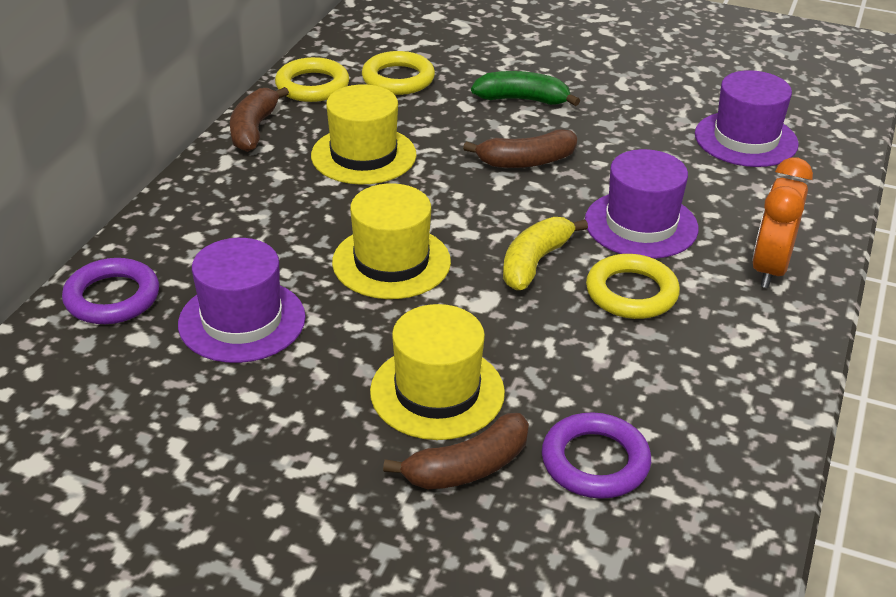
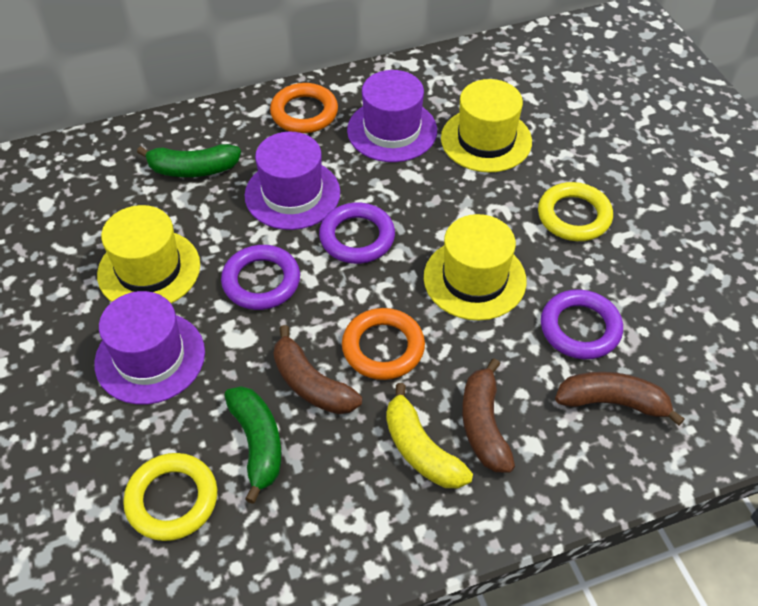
green banana: 1 -> 2
orange clock: 1 -> 0
orange ring: 0 -> 2
purple ring: 2 -> 3
yellow ring: 3 -> 2

